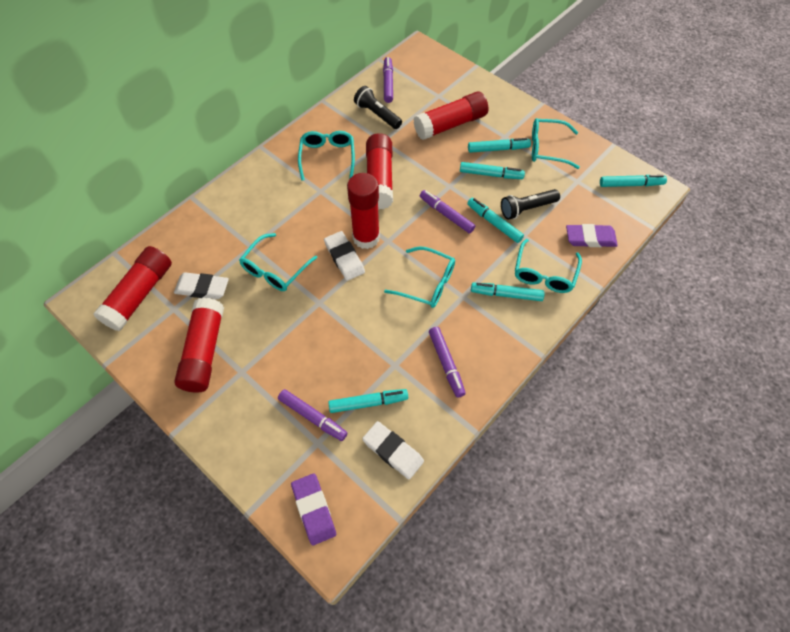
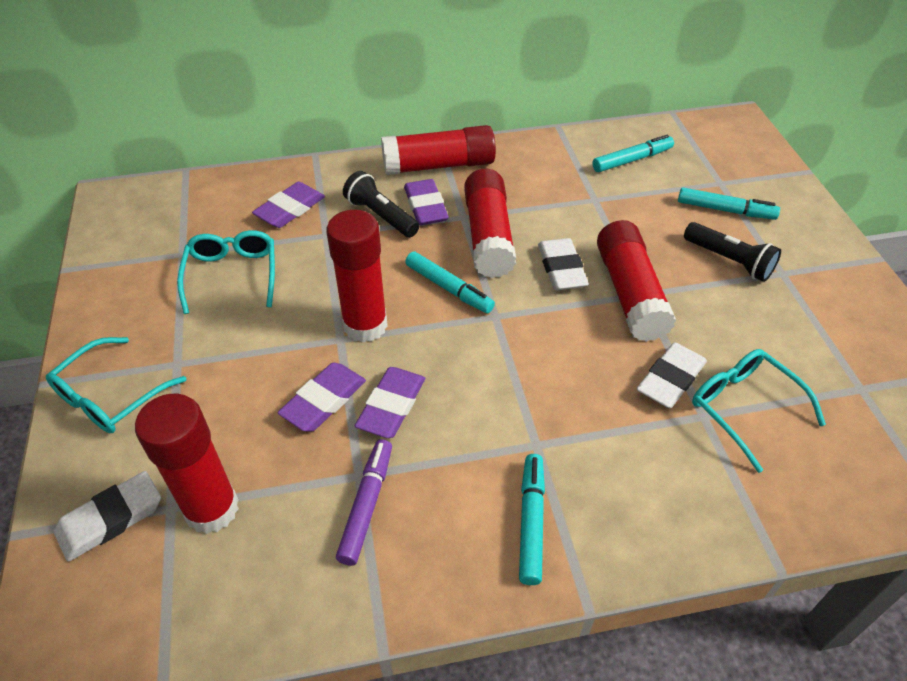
purple eraser: 2 -> 4
purple marker: 4 -> 1
turquoise glasses: 5 -> 3
turquoise marker: 6 -> 4

